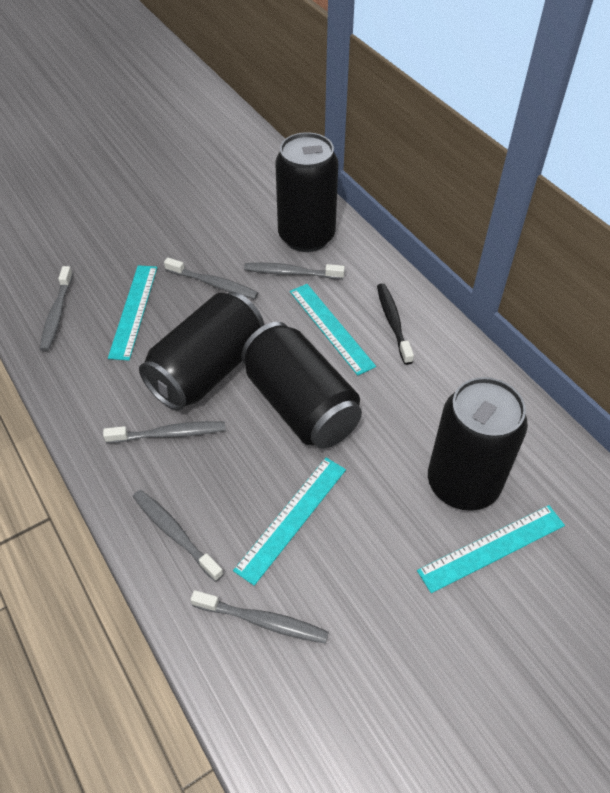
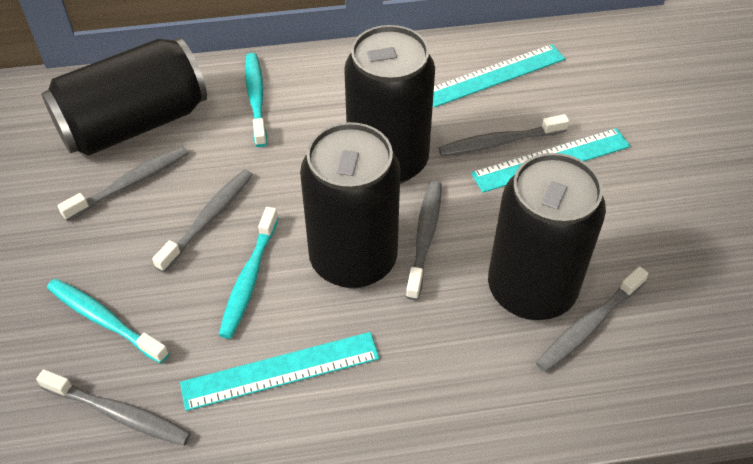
black toothbrush: 1 -> 0
turquoise ruler: 4 -> 3
turquoise toothbrush: 0 -> 3

